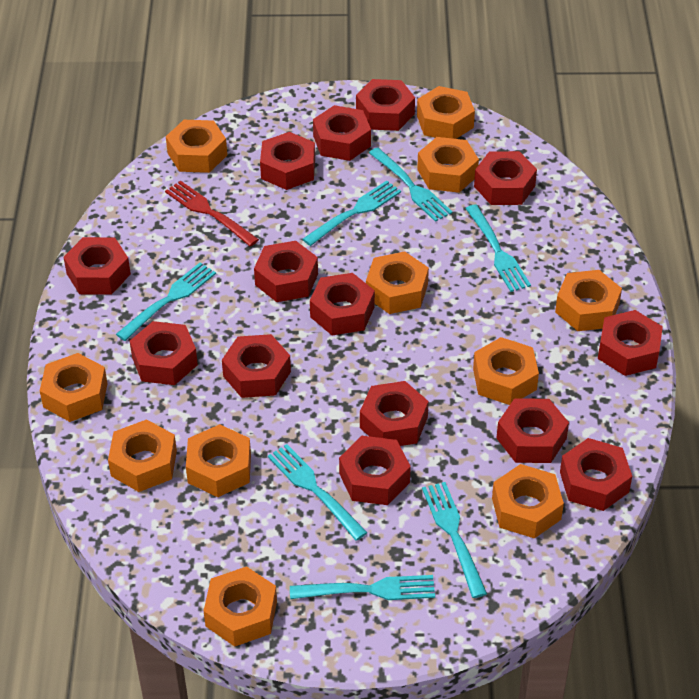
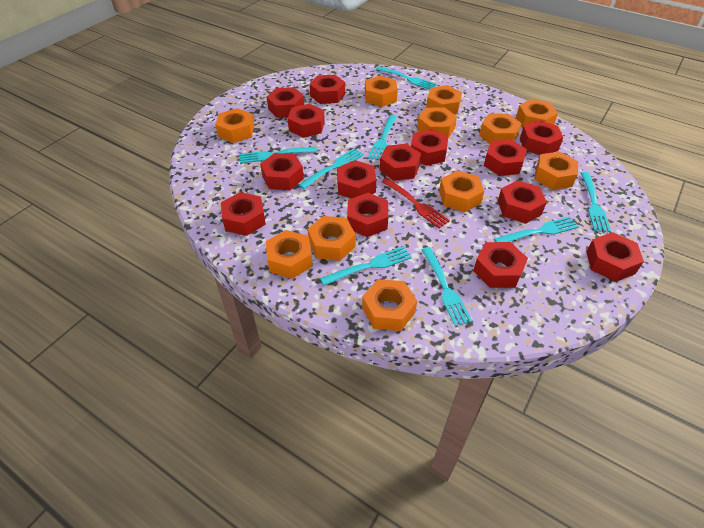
turquoise fork: 7 -> 8

